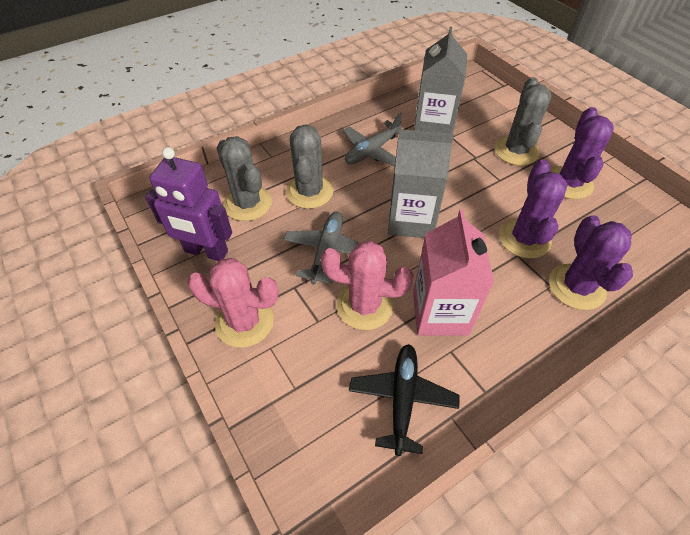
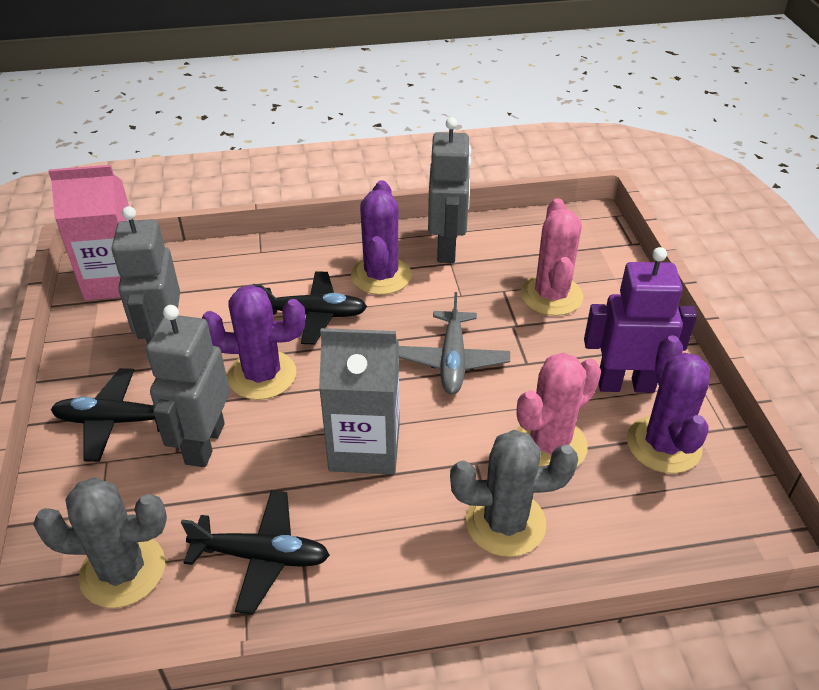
black plane: 1 -> 3
grey cactus: 3 -> 2
grey carton: 2 -> 1
grey plane: 2 -> 1
grey robot: 0 -> 3

